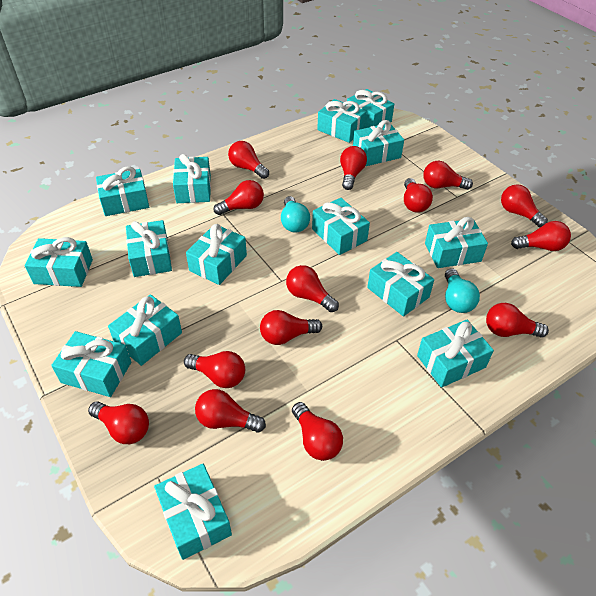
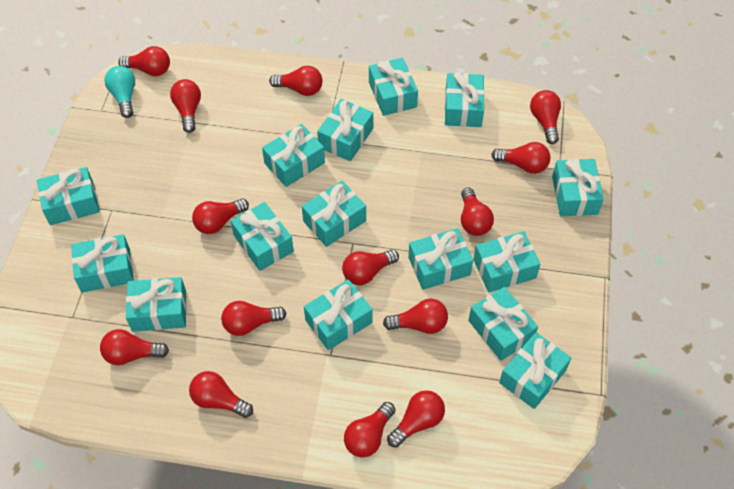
turquoise light bulb: 2 -> 1

